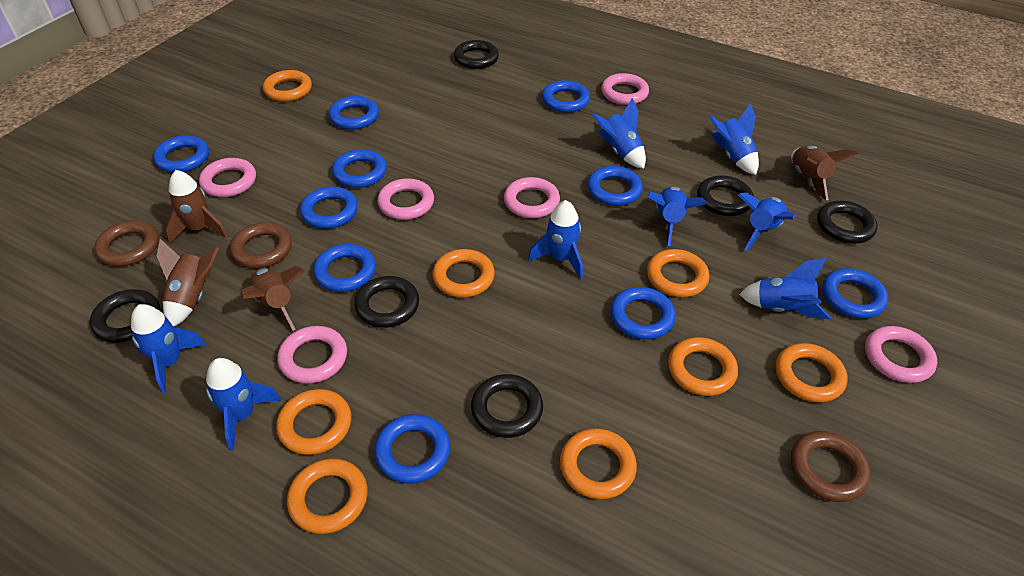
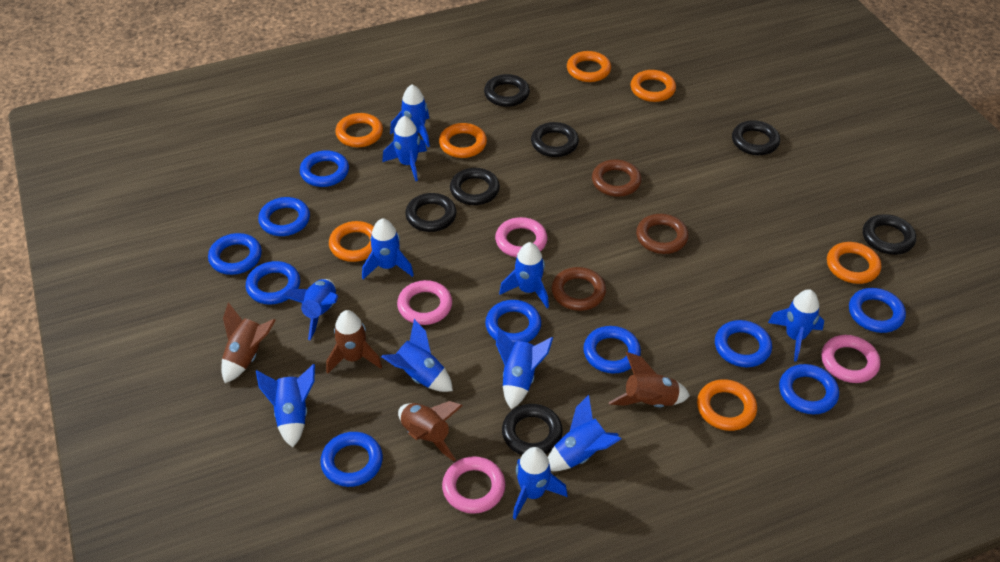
black ring: 6 -> 7
blue rocket: 8 -> 11
orange ring: 8 -> 7
pink ring: 6 -> 4

